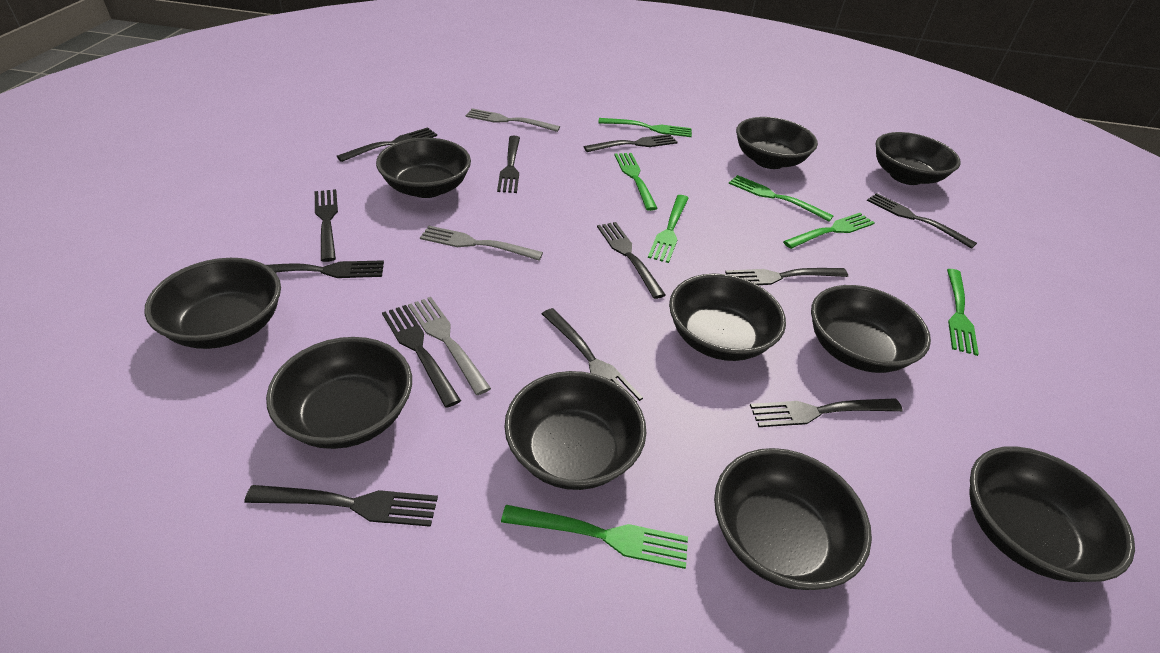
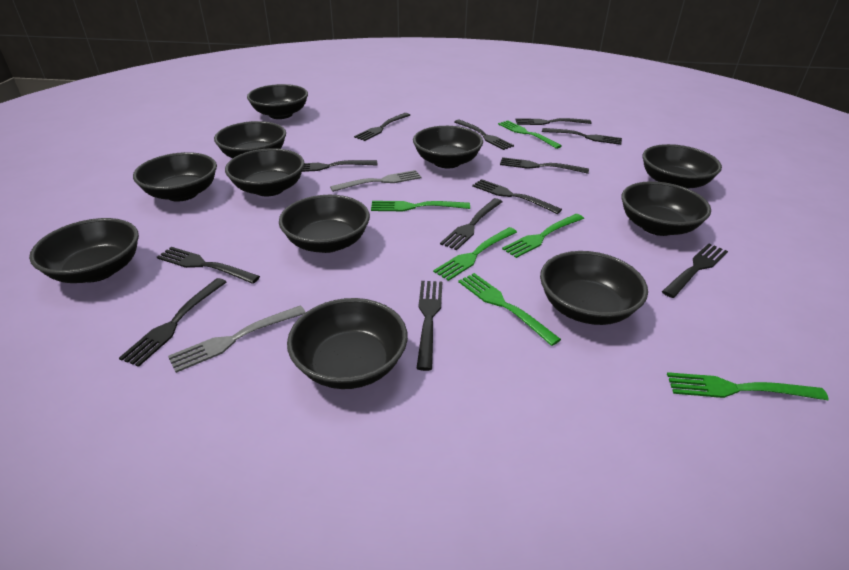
black bowl: 10 -> 11
green fork: 7 -> 6
grey fork: 3 -> 2

